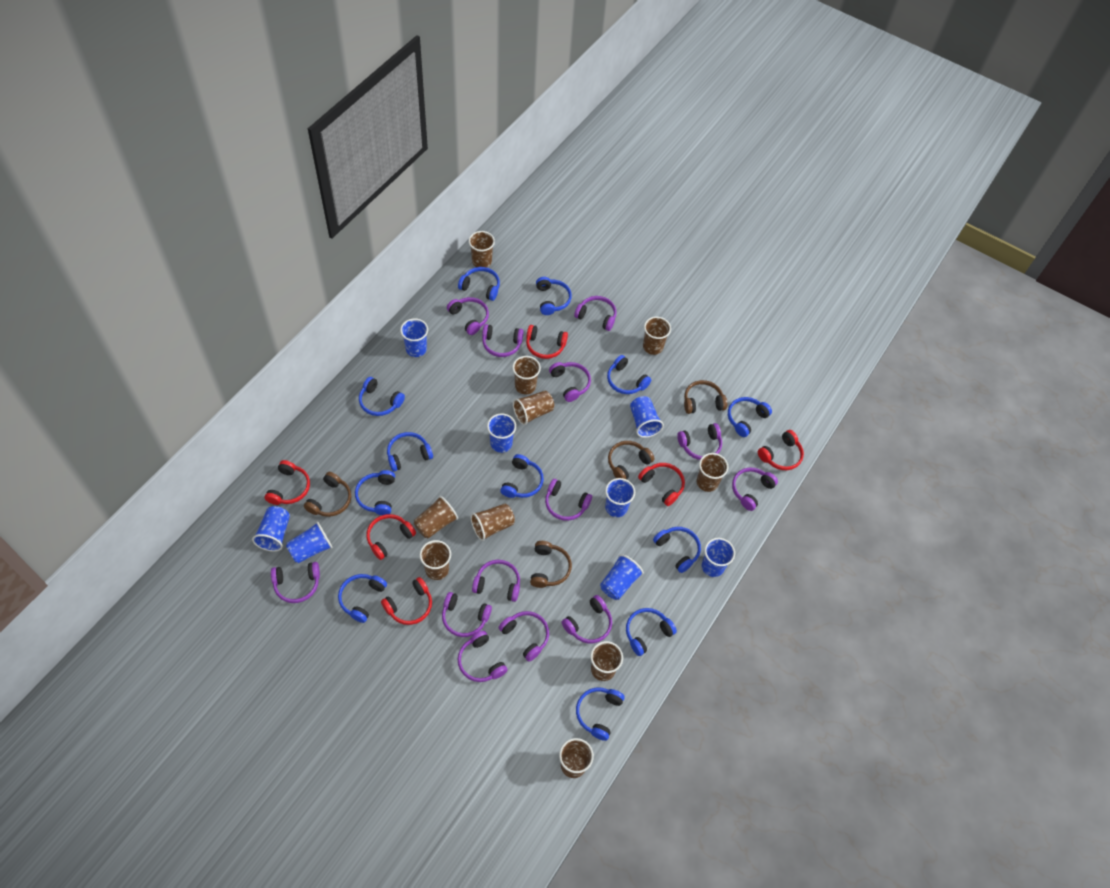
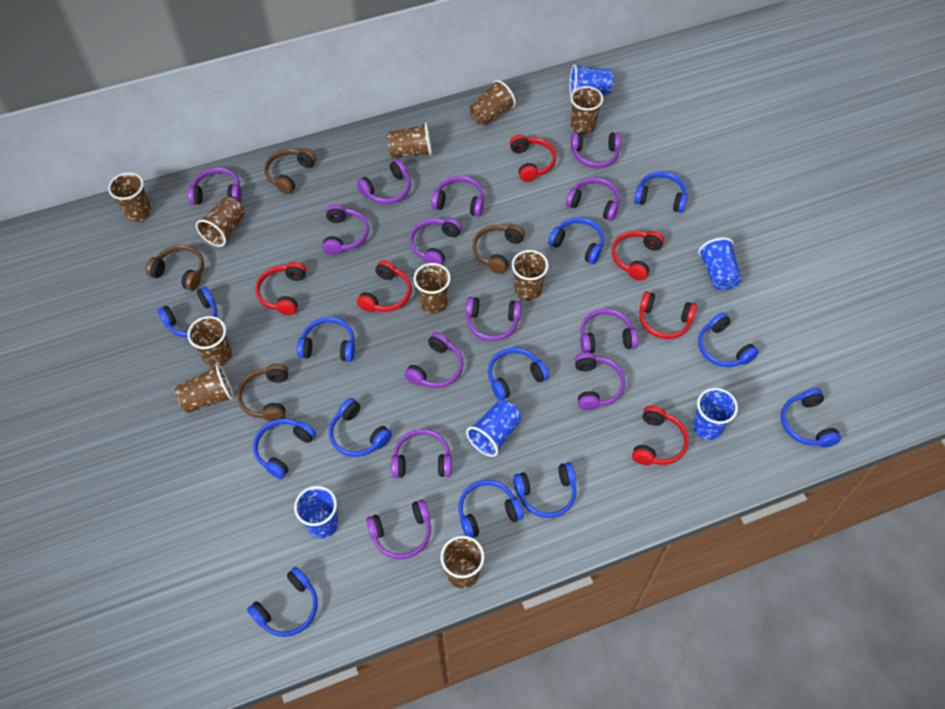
blue cup: 8 -> 5

